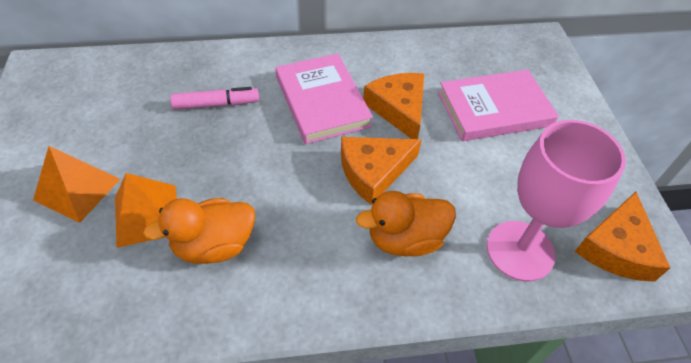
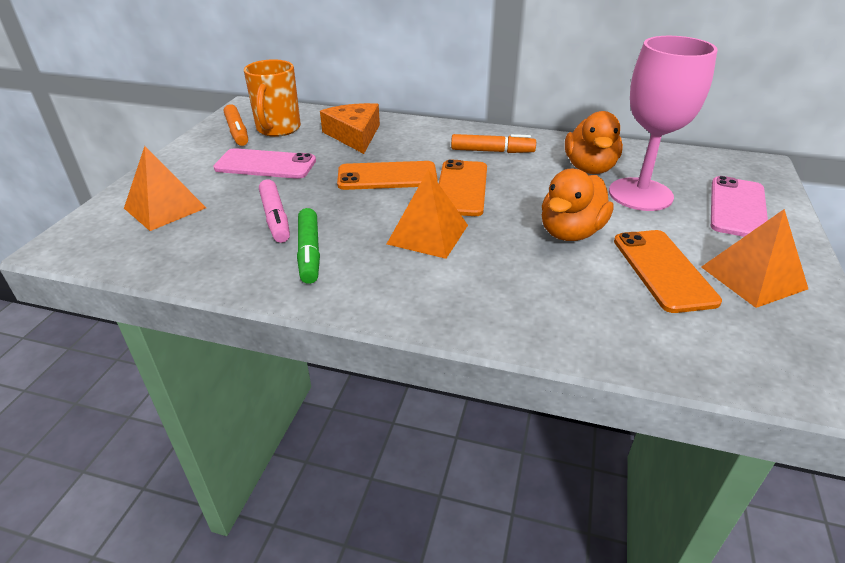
green marker: 0 -> 1
orange cheese: 3 -> 1
orange marker: 0 -> 2
orange mug: 0 -> 1
orange phone: 0 -> 3
orange pyramid: 2 -> 3
pink book: 2 -> 0
pink phone: 0 -> 2

